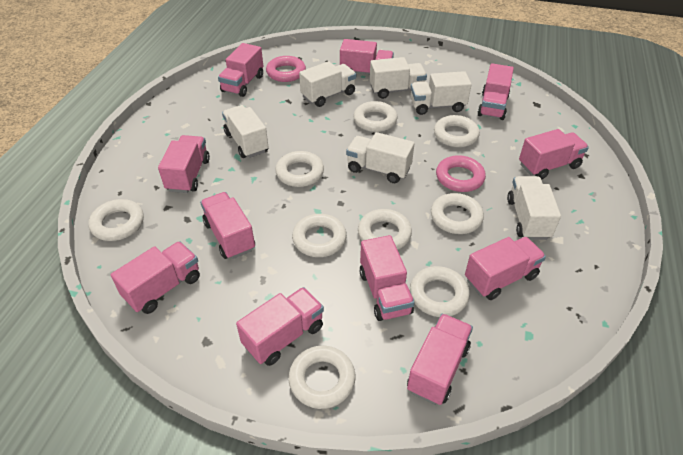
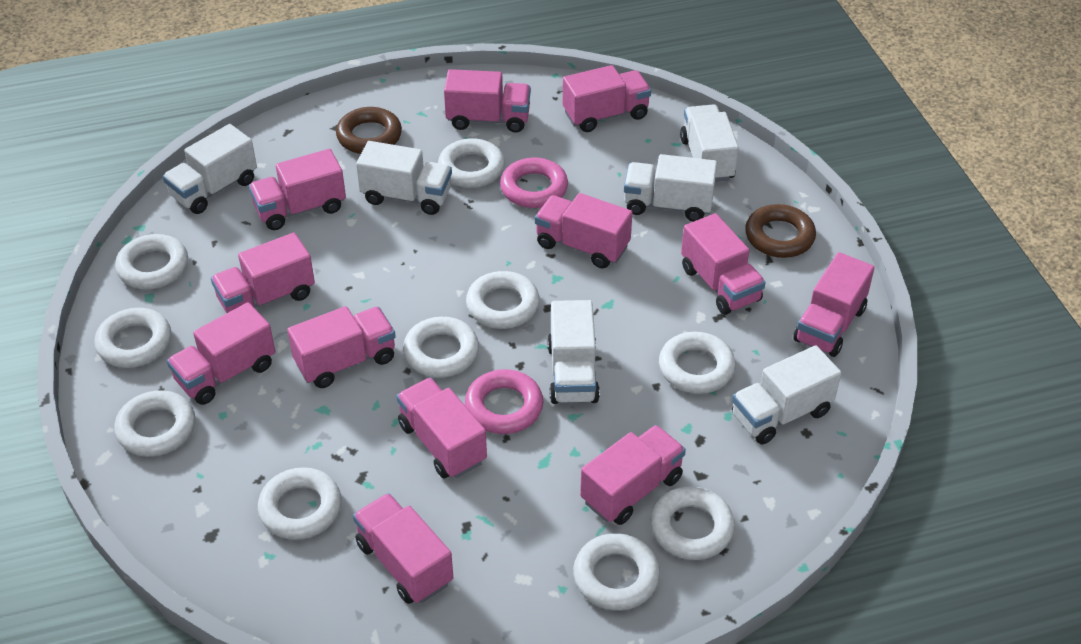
brown ring: 0 -> 2
pink truck: 11 -> 12
white ring: 9 -> 10

